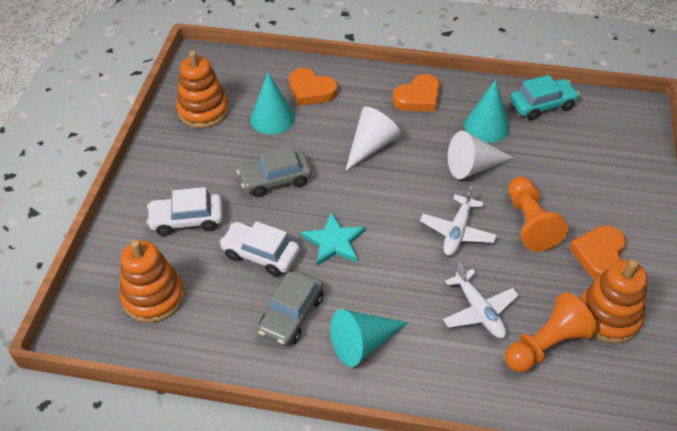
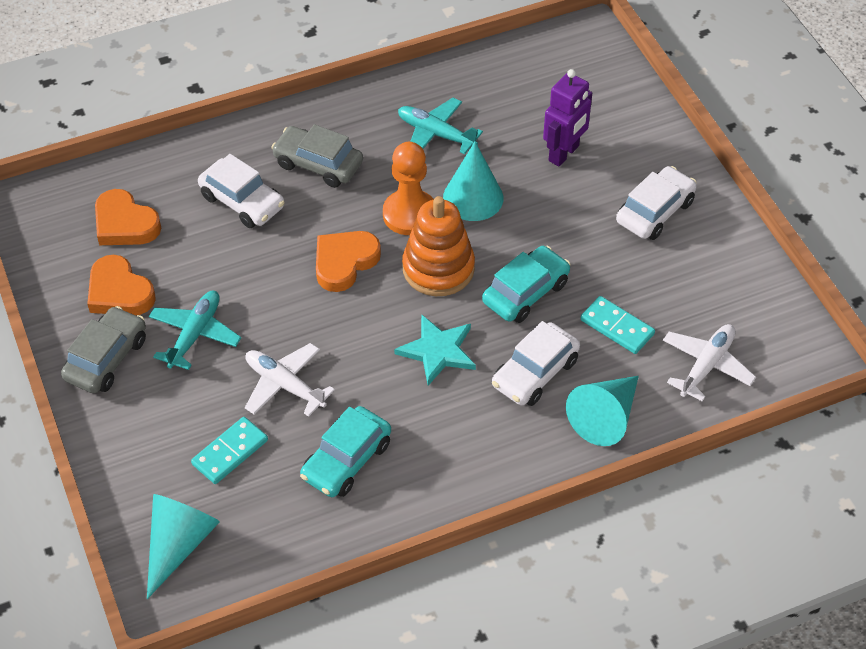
orange pawn: 2 -> 1
orange stacking toy: 3 -> 1
purple robot: 0 -> 1
turquoise car: 1 -> 2
turquoise domino: 0 -> 2
turquoise plane: 0 -> 2
white car: 2 -> 3
white cone: 2 -> 0

